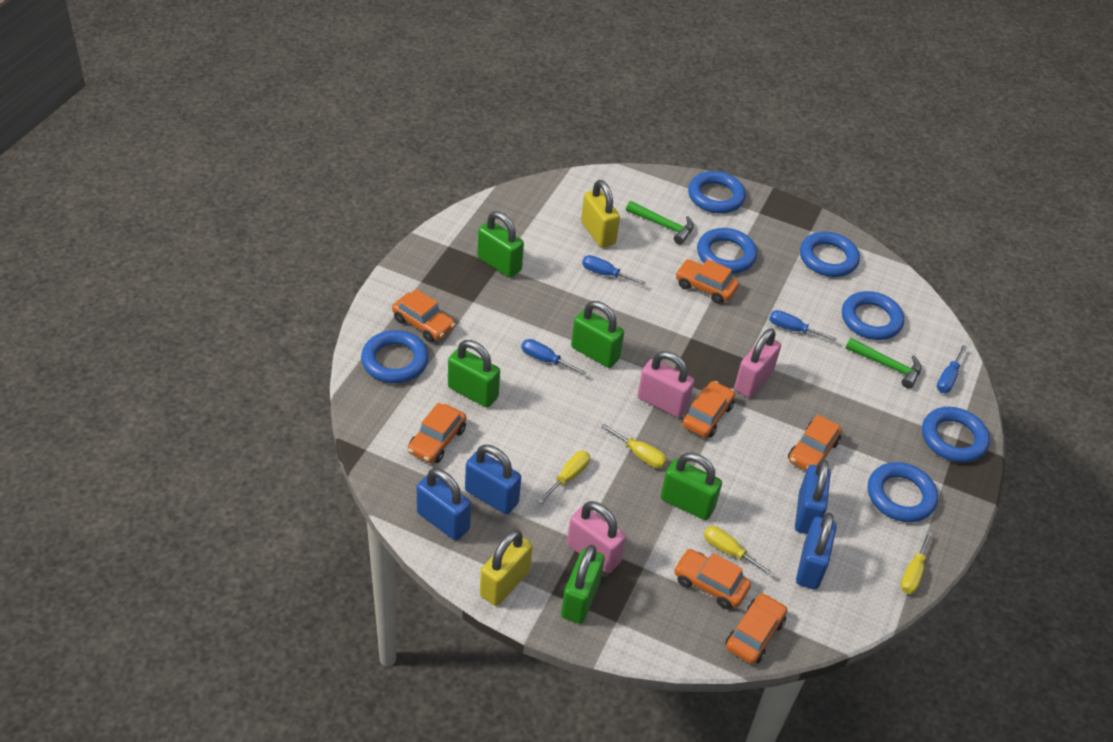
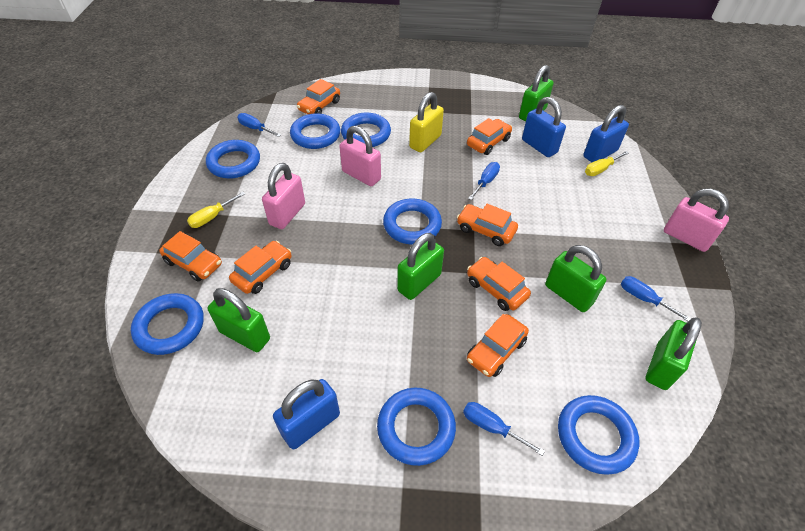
blue padlock: 4 -> 3
green hammer: 2 -> 0
yellow padlock: 2 -> 1
yellow screwdriver: 4 -> 2

